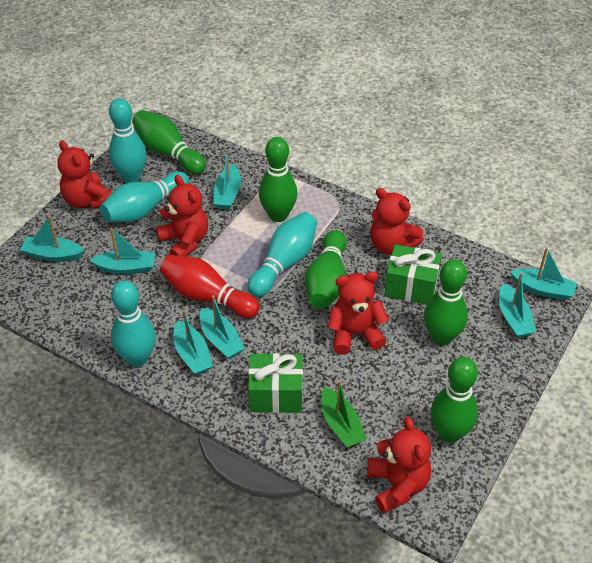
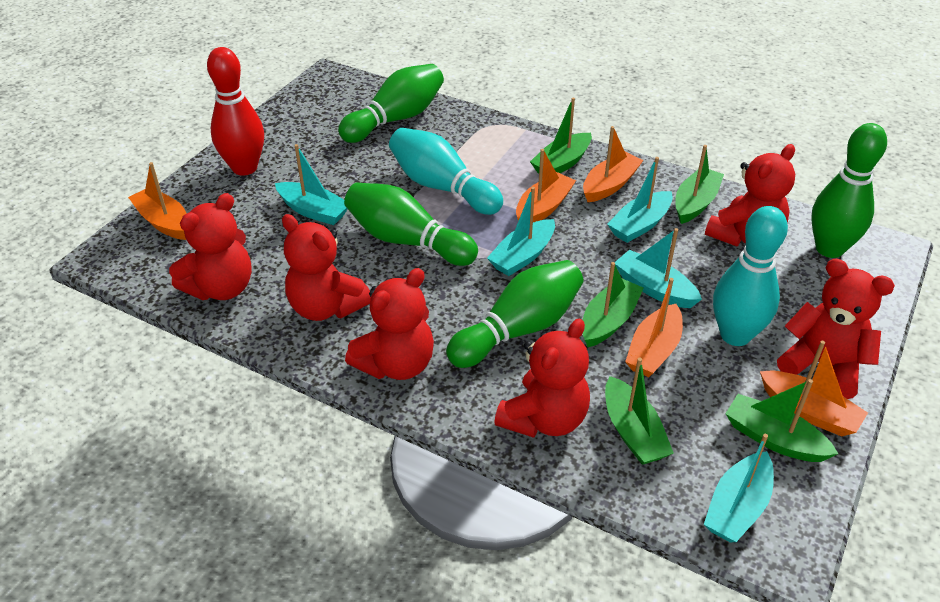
green boat: 1 -> 5
green bowling pin: 5 -> 4
green gift: 2 -> 0
orange boat: 0 -> 5
red teddy bear: 5 -> 6
turquoise boat: 7 -> 5
turquoise bowling pin: 4 -> 2

